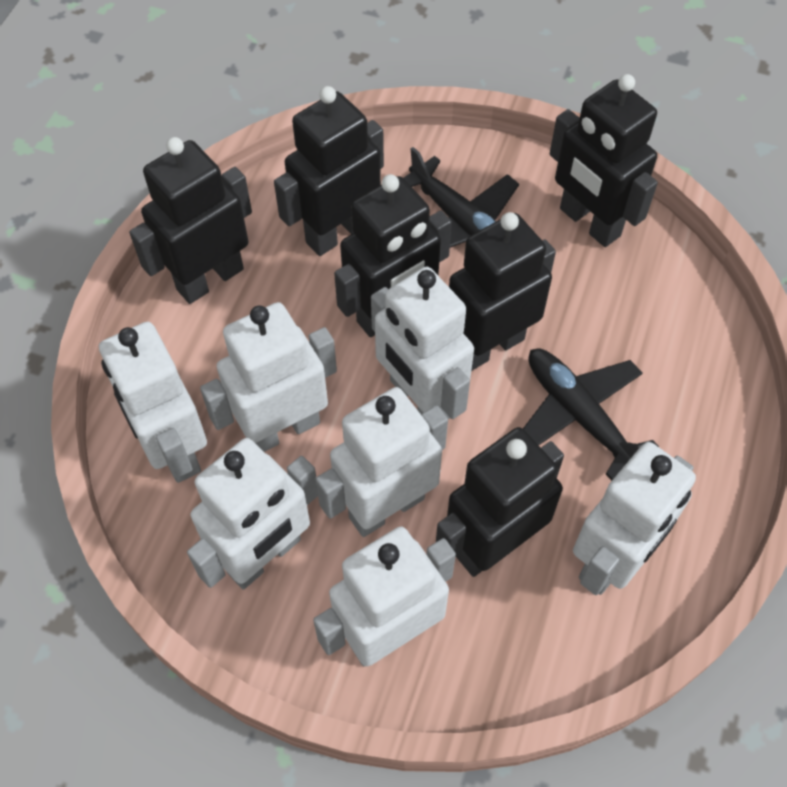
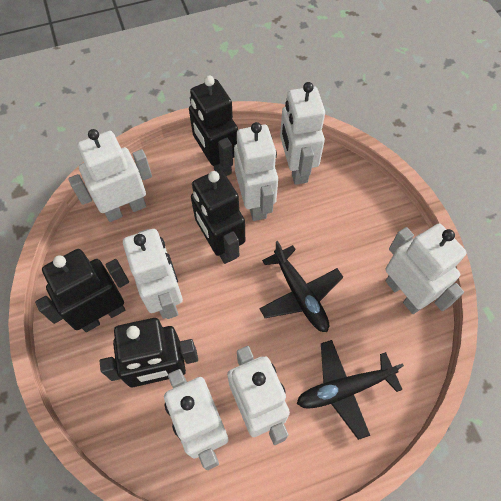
black robot: 6 -> 4

